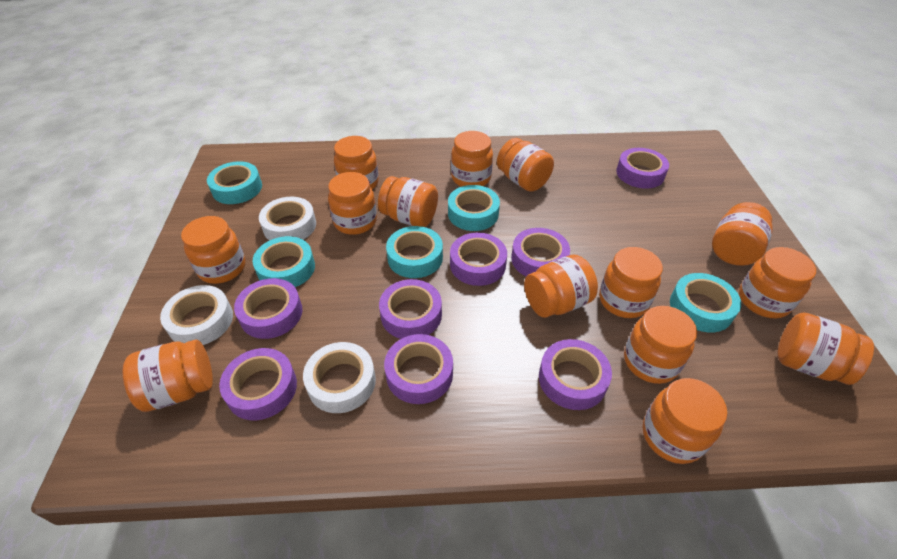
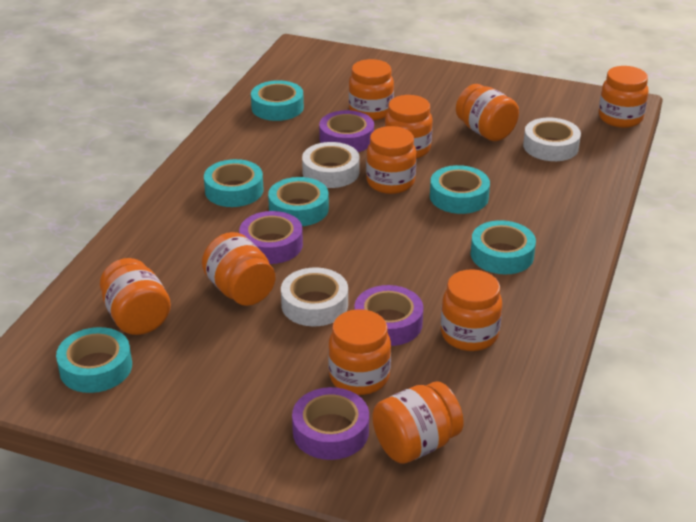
orange jar: 14 -> 10
purple tape: 8 -> 4
turquoise tape: 5 -> 6

